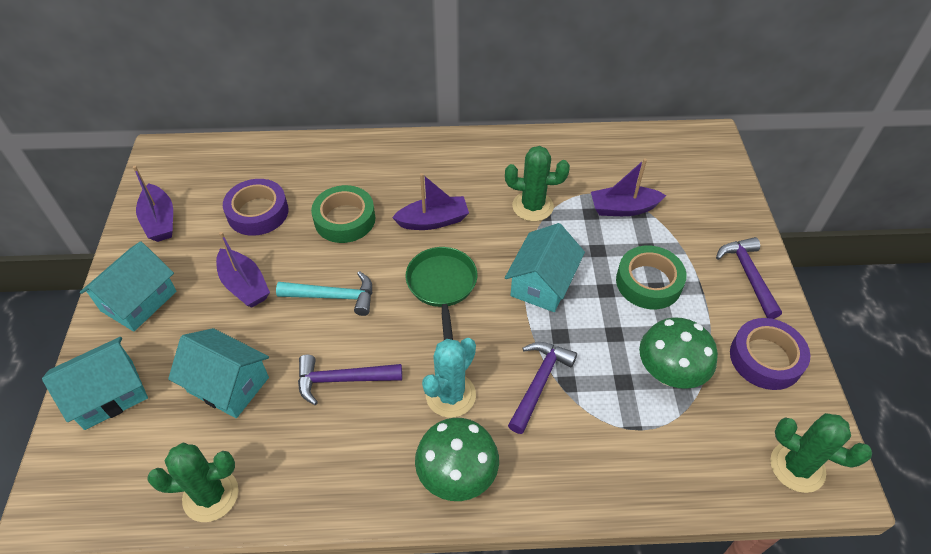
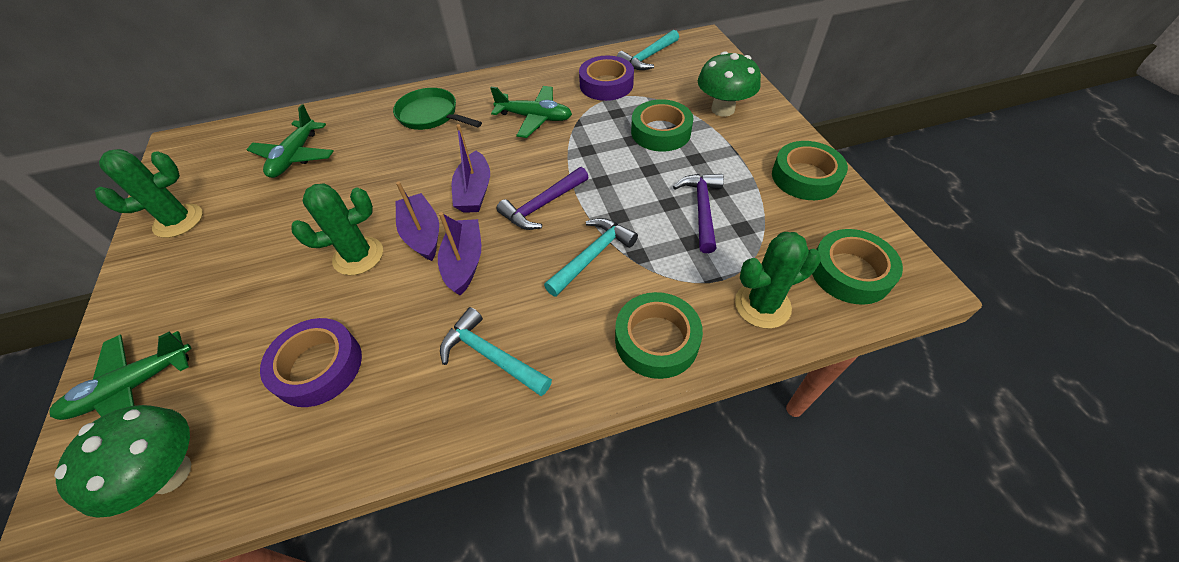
green plane: 0 -> 3
green tape: 2 -> 4
purple boat: 4 -> 3
purple hammer: 3 -> 2
turquoise cactus: 1 -> 0
turquoise hammer: 1 -> 3
turquoise house: 4 -> 0

